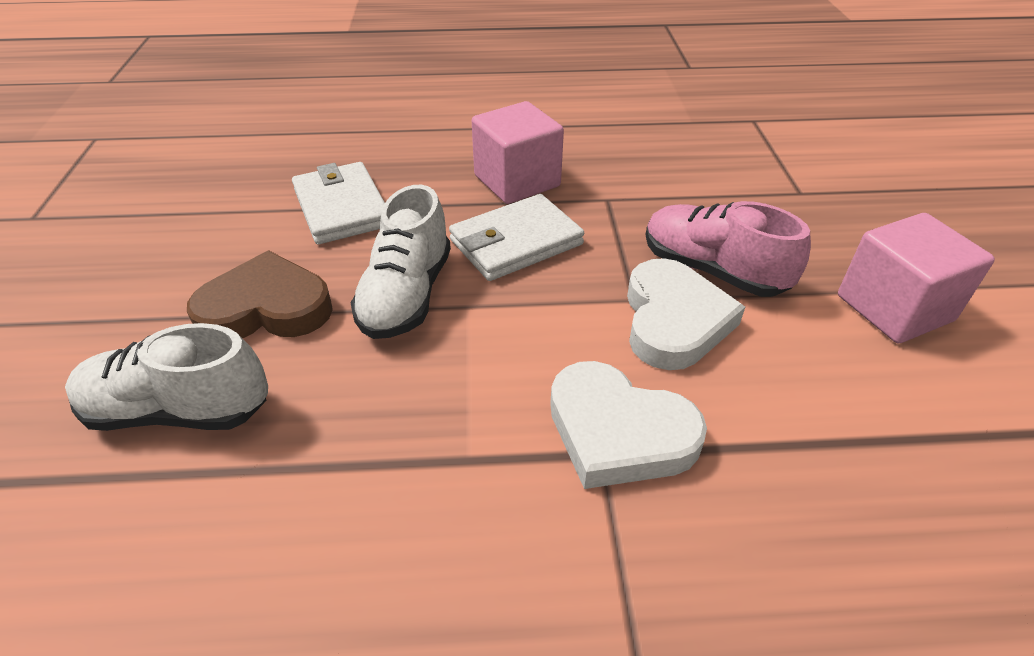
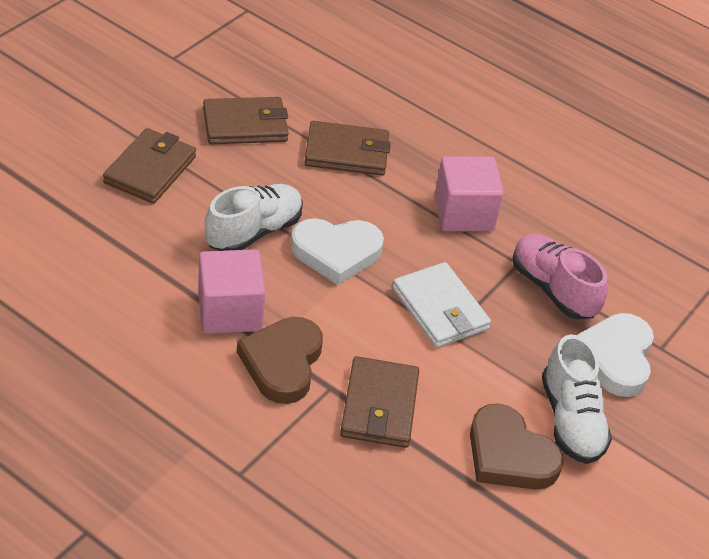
brown heart: 1 -> 2
brown wallet: 0 -> 4
white wallet: 2 -> 1

